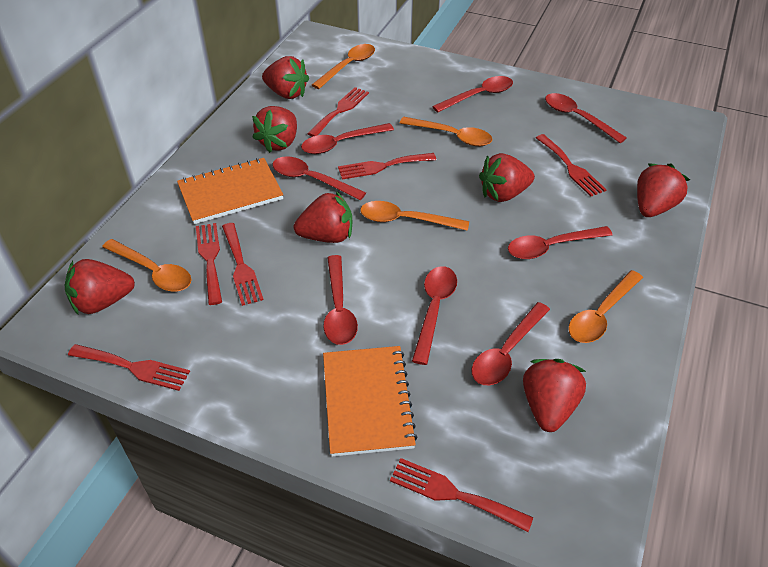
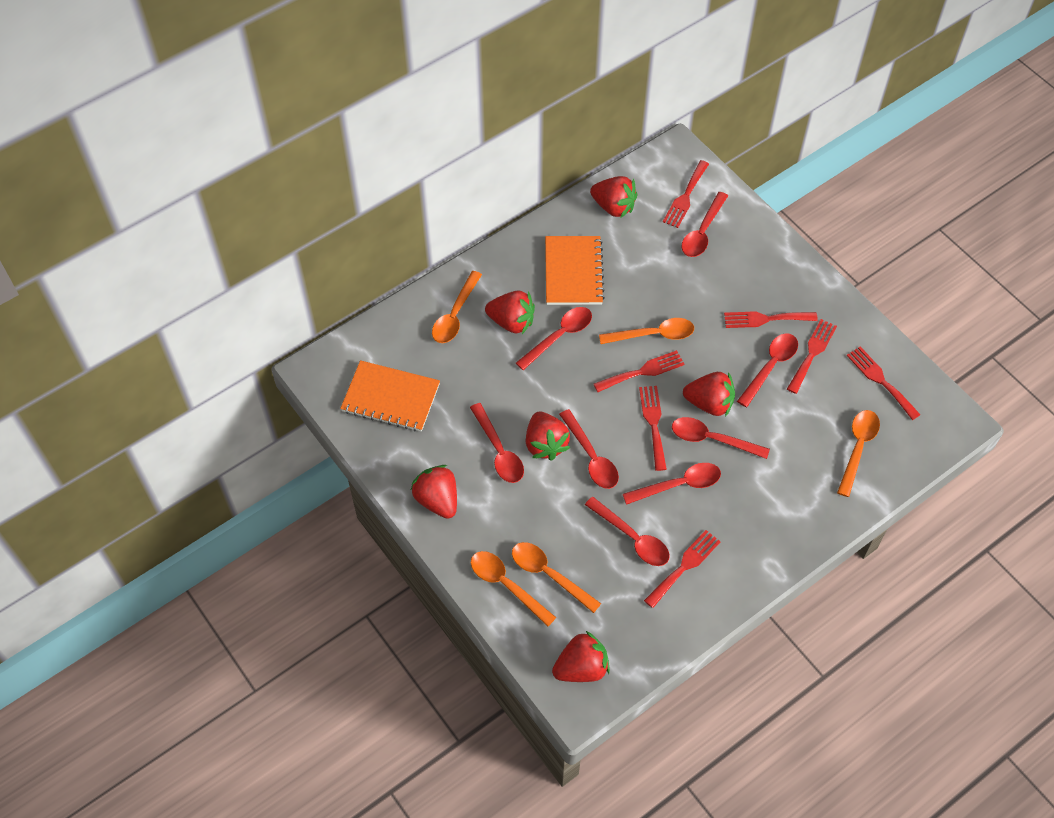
red strawberry: 7 -> 6

